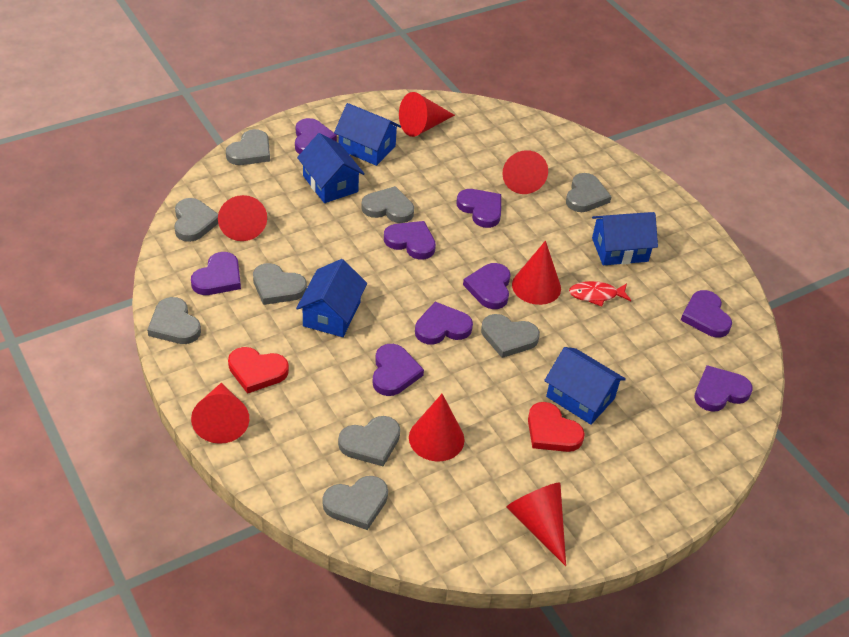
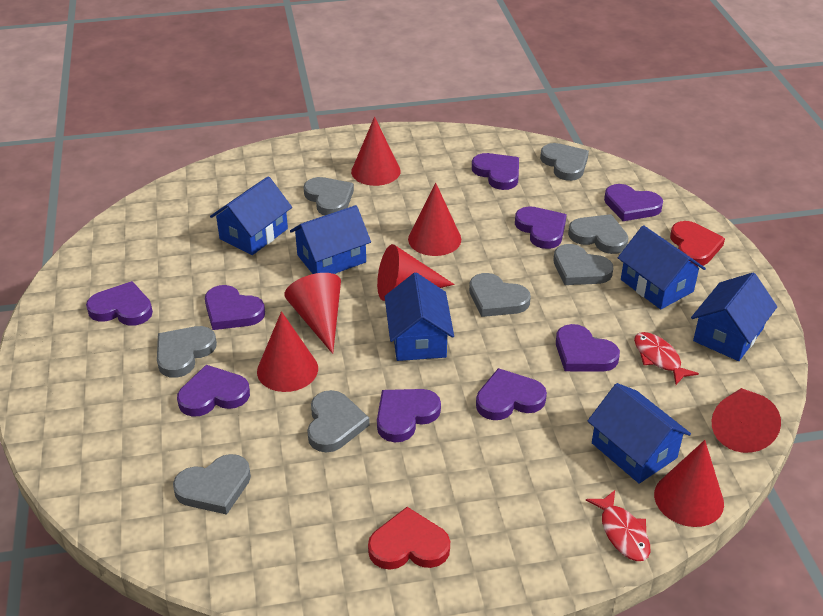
blue house: 5 -> 6
grey heart: 9 -> 8
red fish: 1 -> 2

